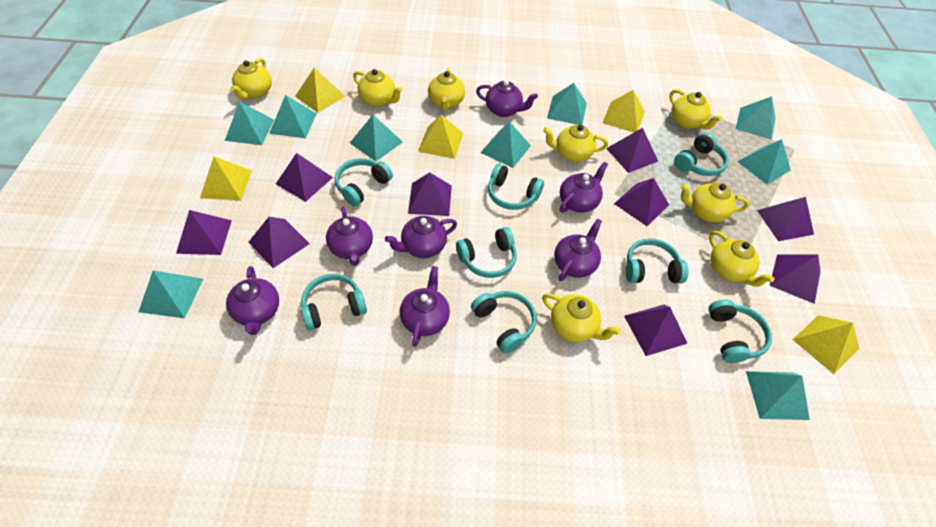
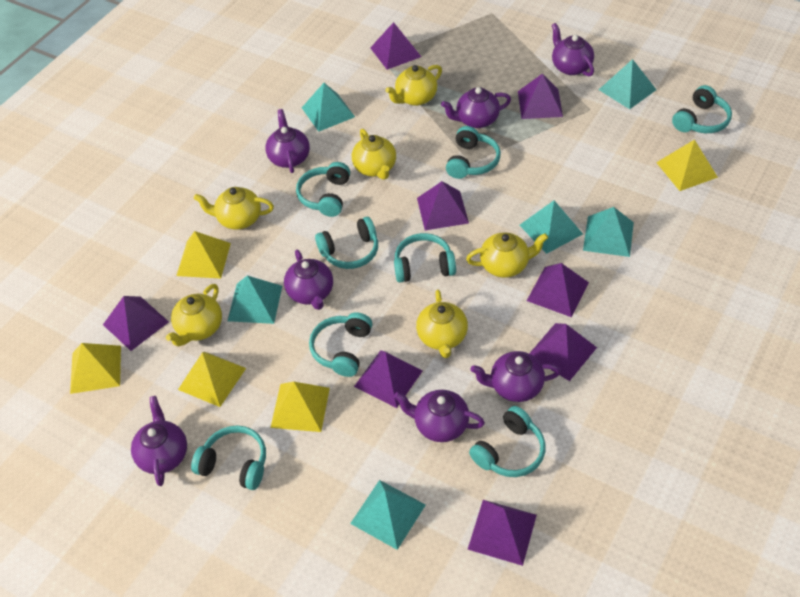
purple pyramid: 9 -> 8
turquoise pyramid: 9 -> 6
yellow teapot: 8 -> 6

